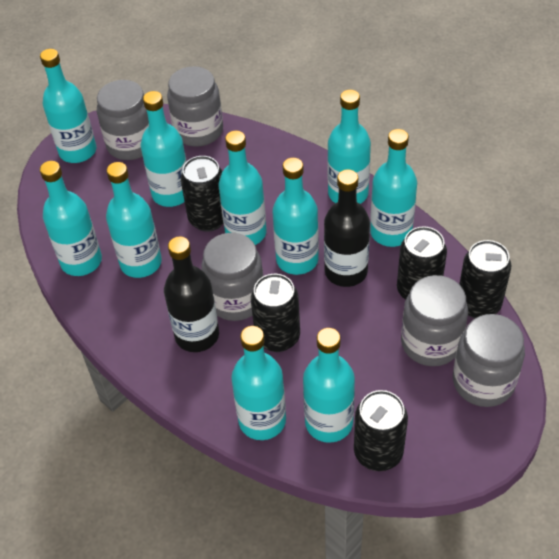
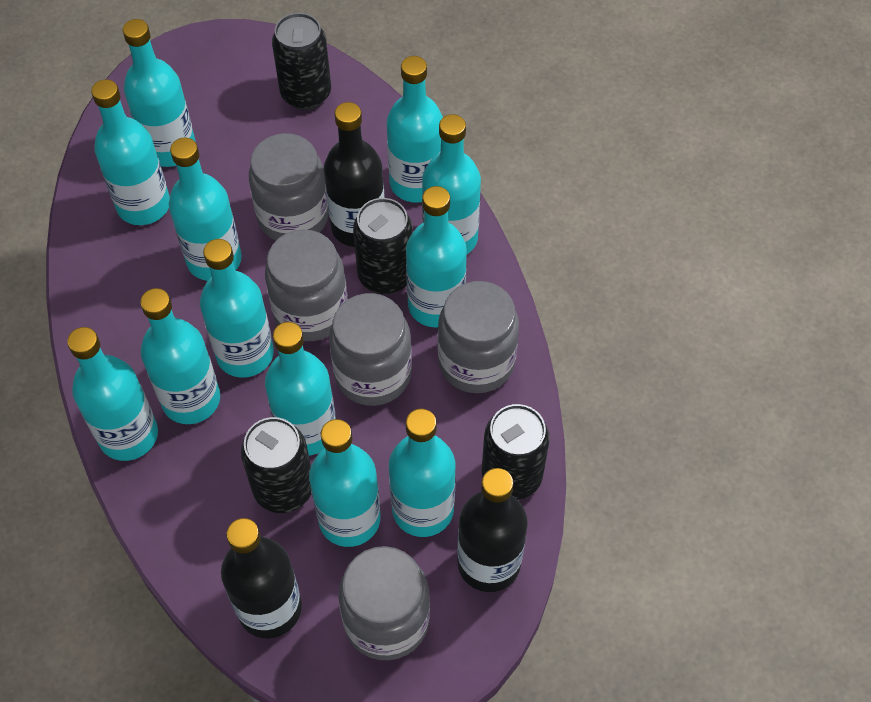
black bottle: 2 -> 3
black can: 5 -> 4
turquoise bottle: 10 -> 12

